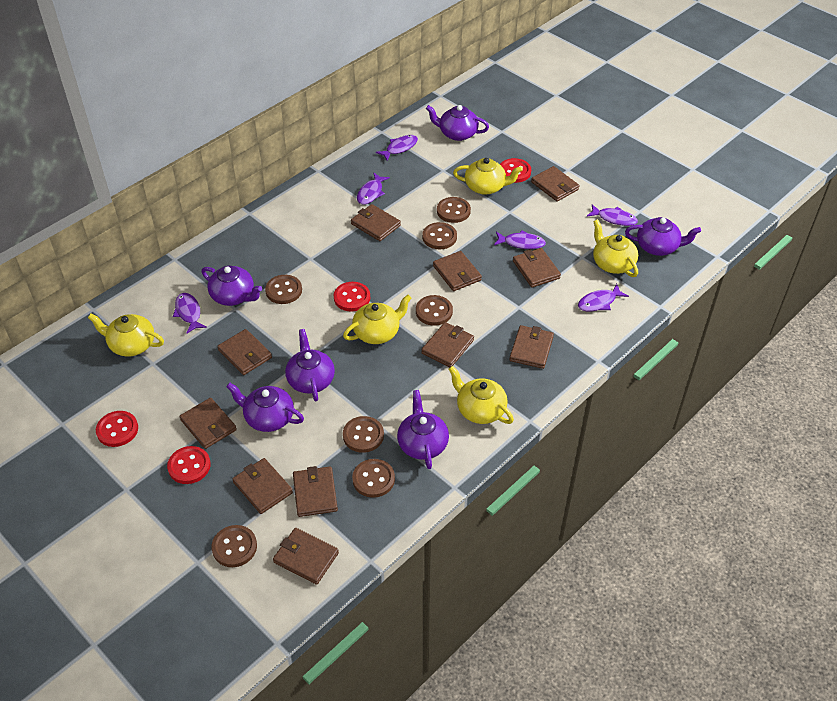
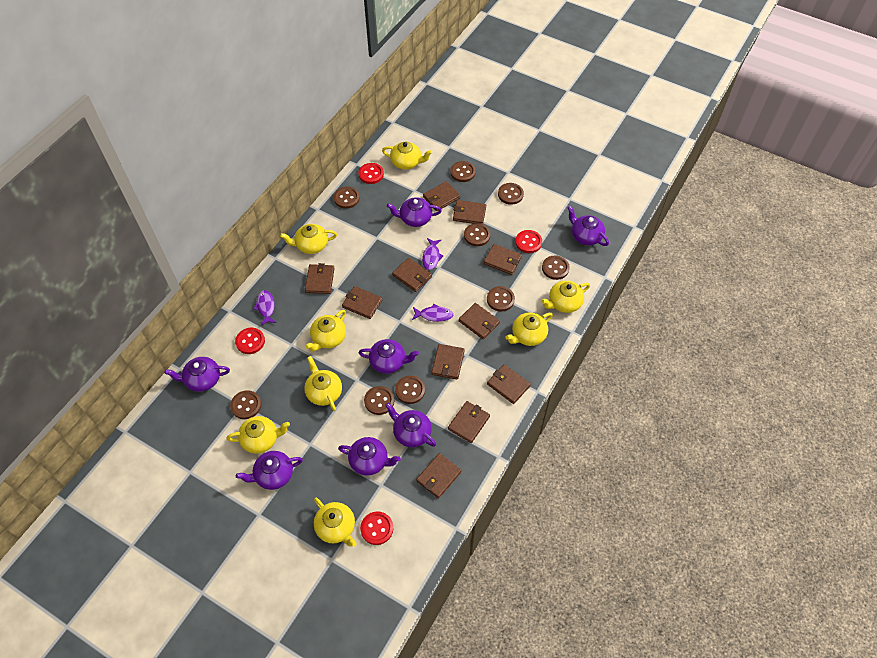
brown button: 7 -> 9
purple fish: 6 -> 3
purple teapot: 6 -> 7
yellow teapot: 5 -> 8

